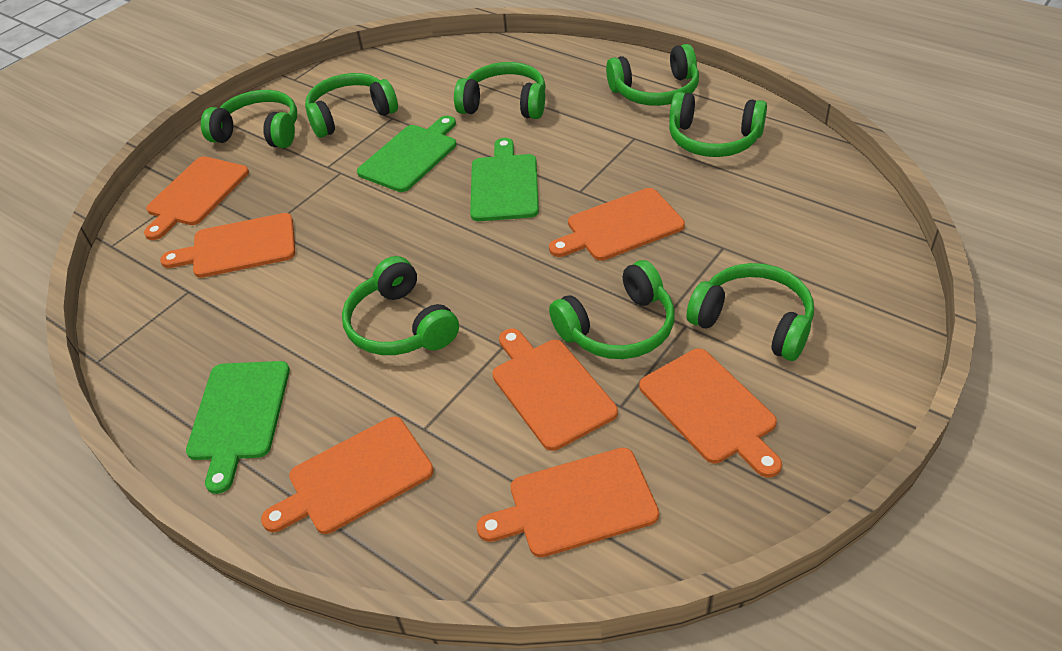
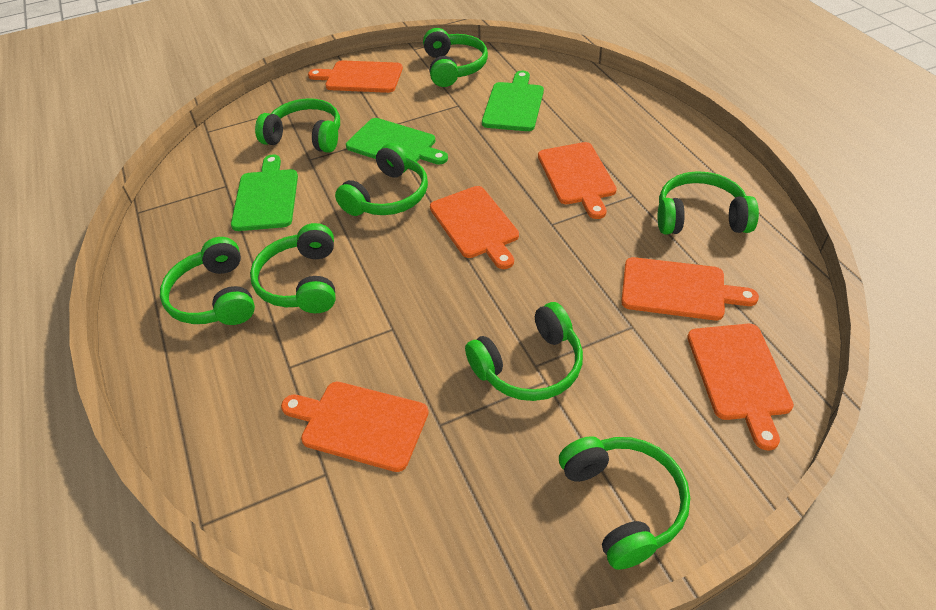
orange cutting board: 7 -> 6

